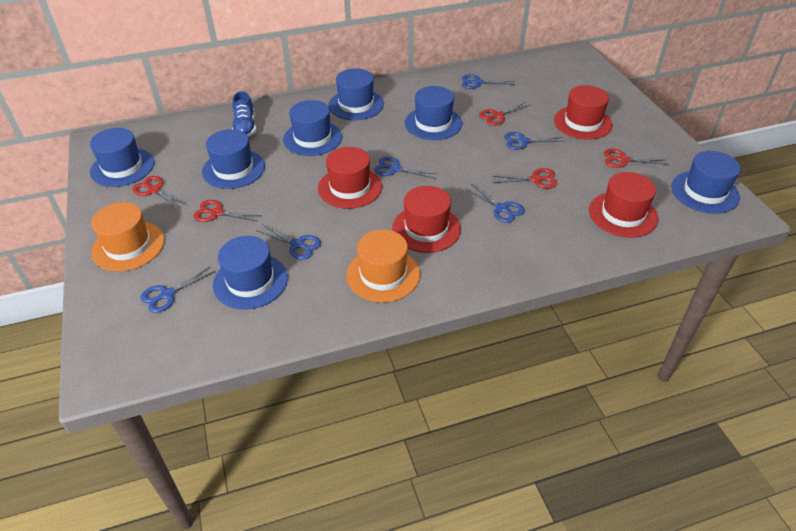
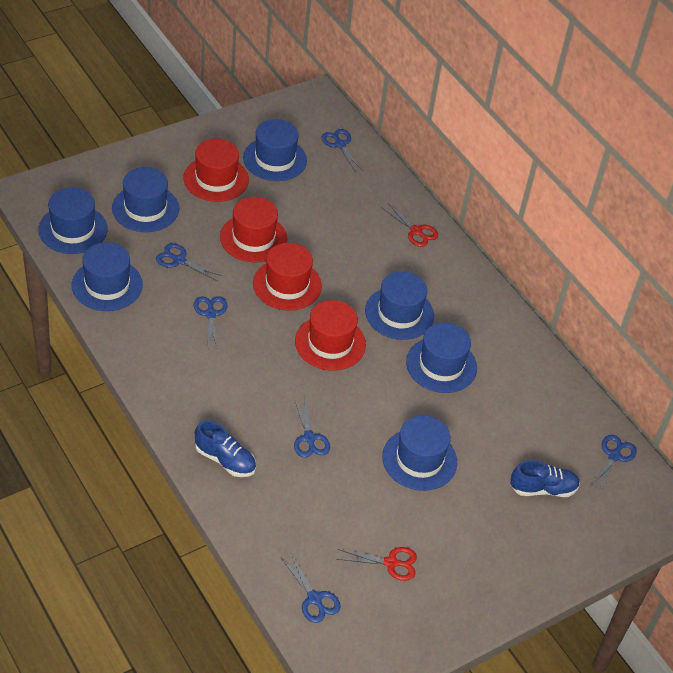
blue shoe: 1 -> 2
orange hat: 2 -> 0
red scissors: 5 -> 2

